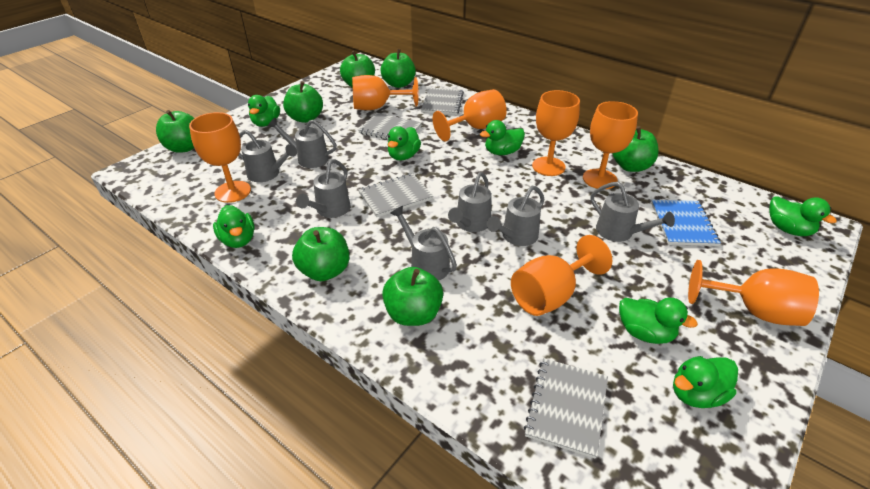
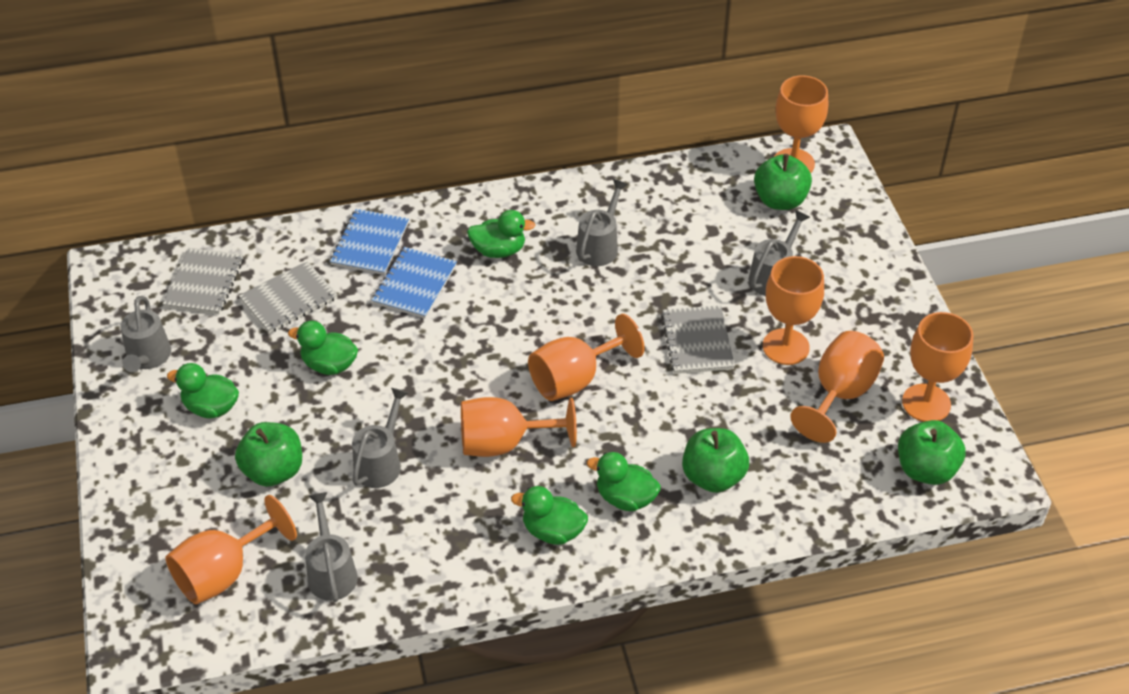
blue notebook: 1 -> 2
green apple: 7 -> 4
green duck: 7 -> 5
grey notebook: 4 -> 3
grey watering can: 7 -> 5

